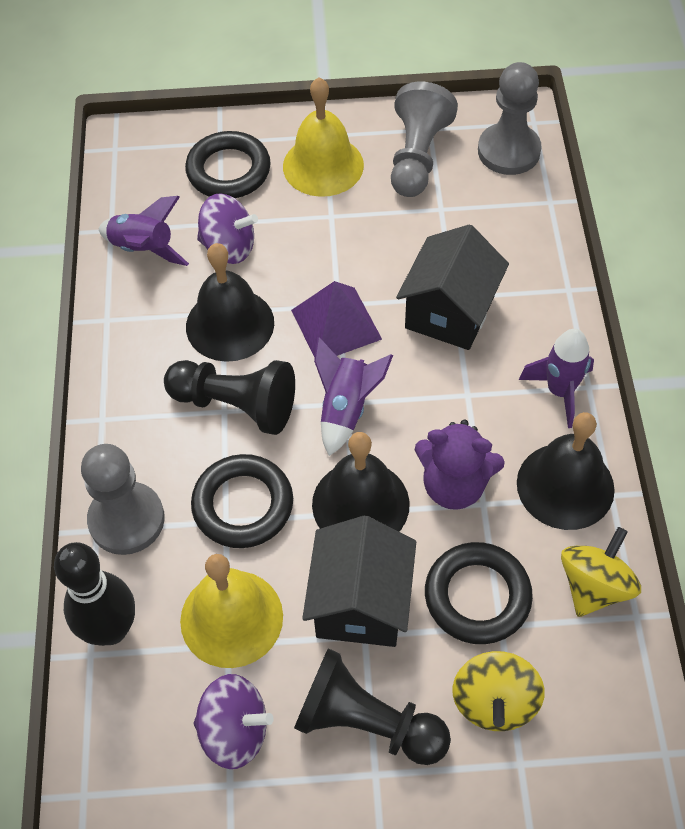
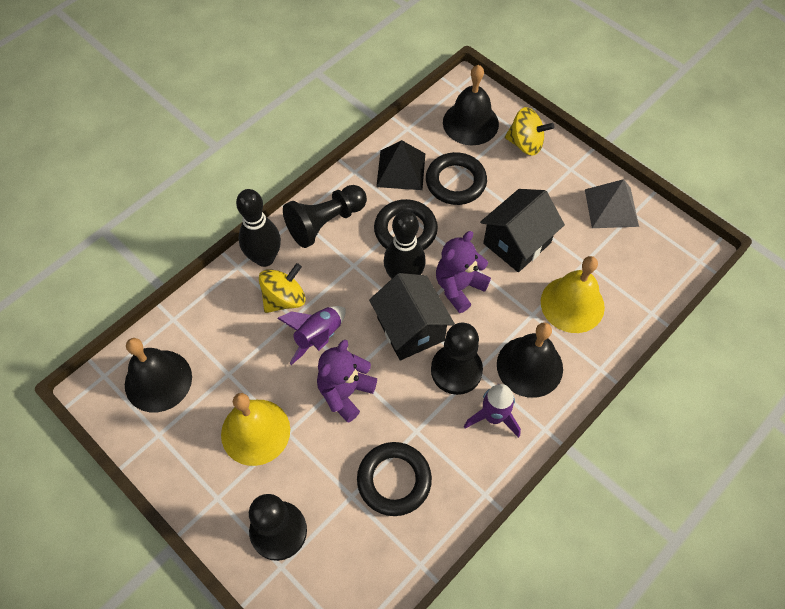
black bowling pin: 1 -> 2
black pawn: 2 -> 3
black pyramid: 0 -> 1
grey pawn: 3 -> 0
grey pyramid: 0 -> 1
purple pyramid: 1 -> 0
purple rocket: 3 -> 2
purple spinning top: 2 -> 0
purple teddy bear: 1 -> 2

